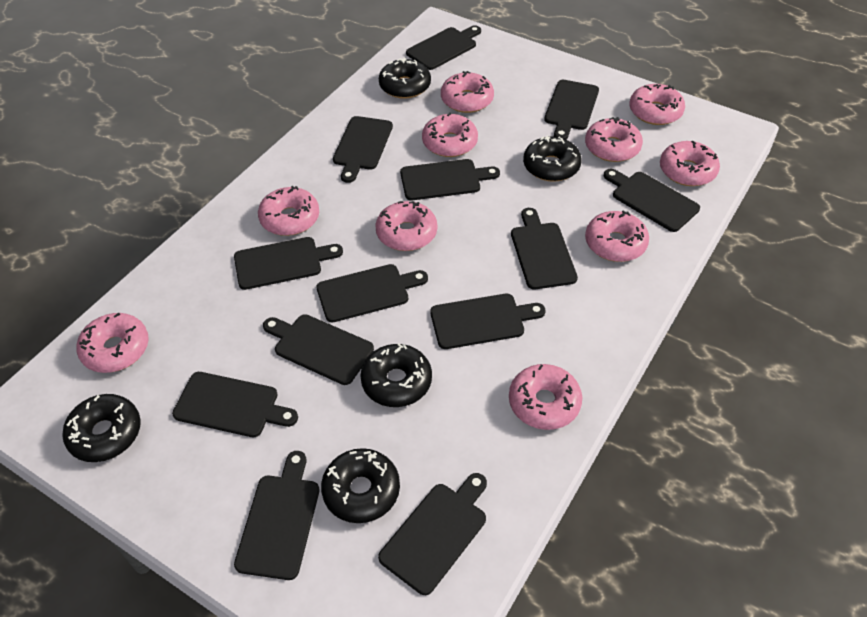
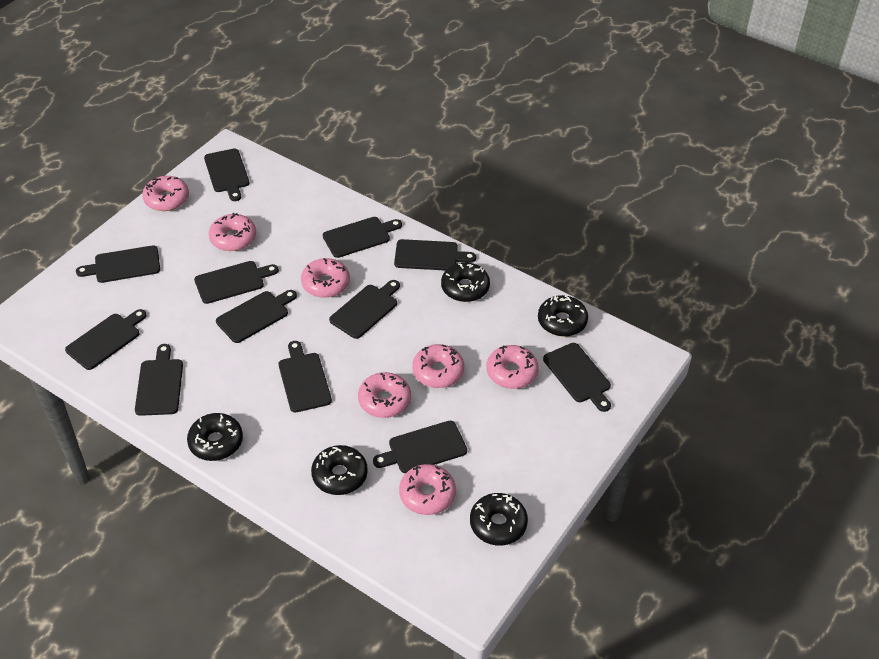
black cutting board: 13 -> 12
pink donut: 10 -> 7

